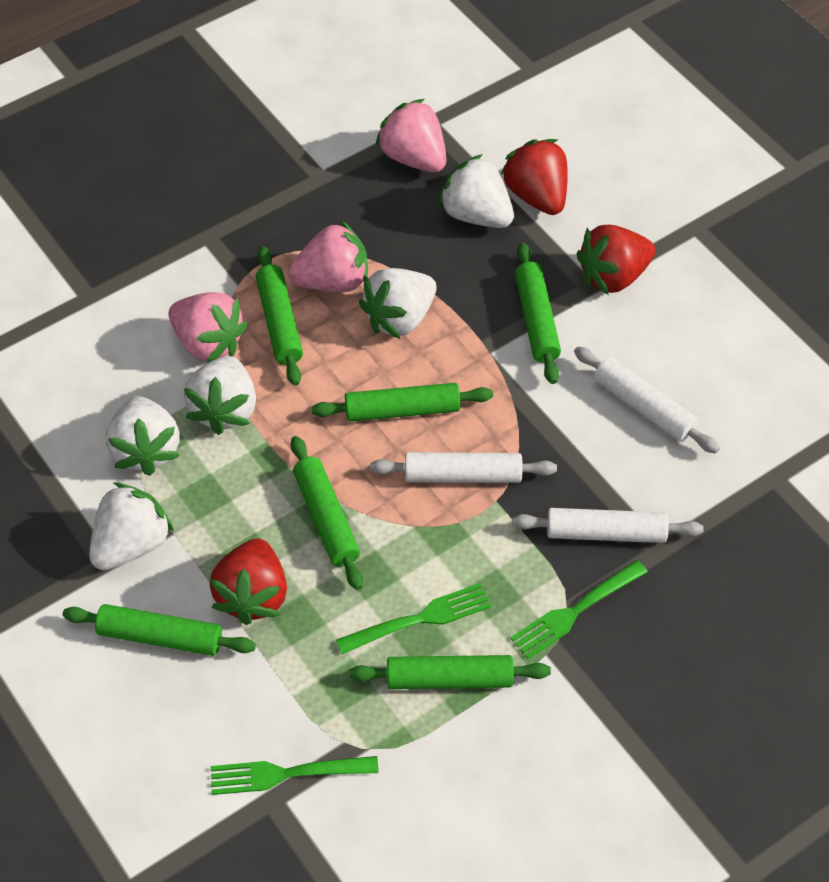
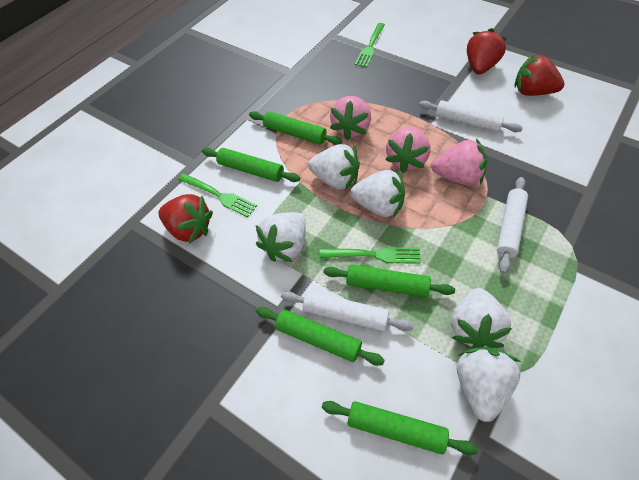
green rolling pin: 6 -> 5

